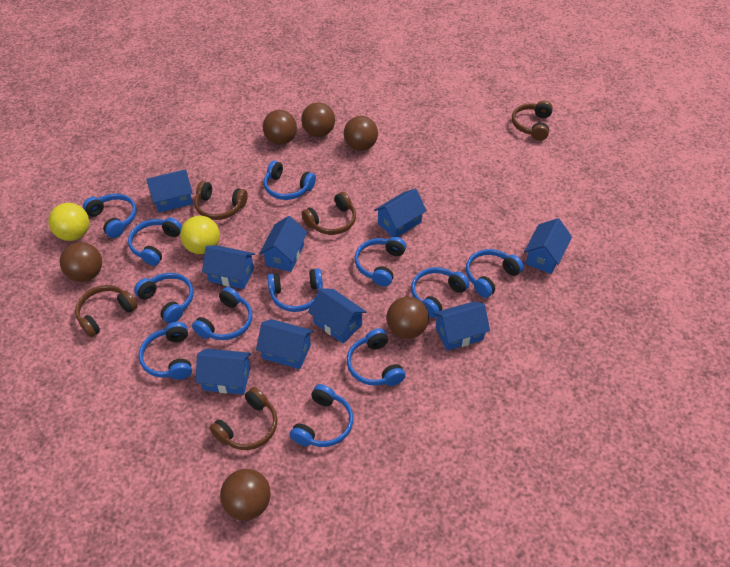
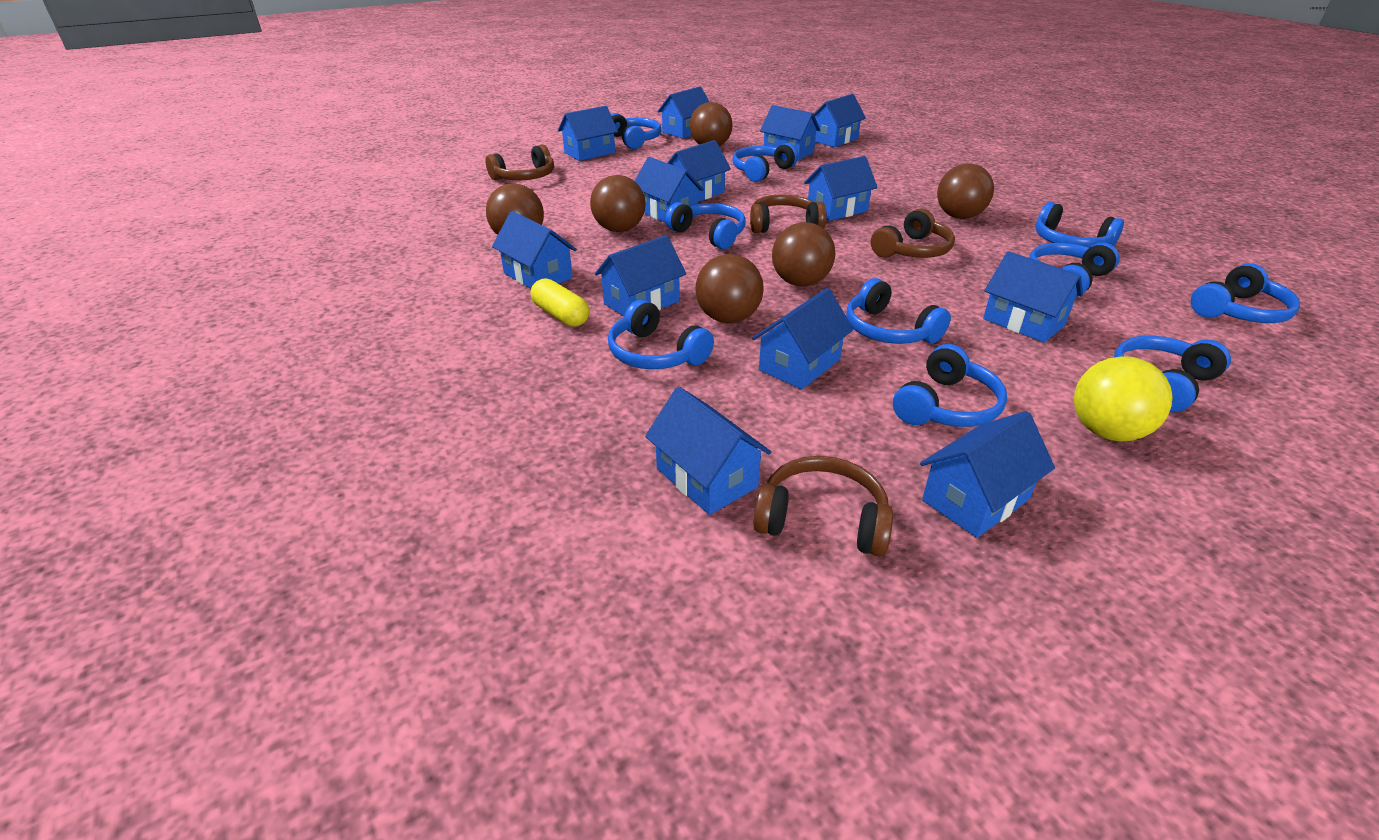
blue headphones: 12 -> 10
blue house: 9 -> 13
brown headphones: 5 -> 4
yellow ball: 2 -> 1
yellow capsule: 0 -> 1

